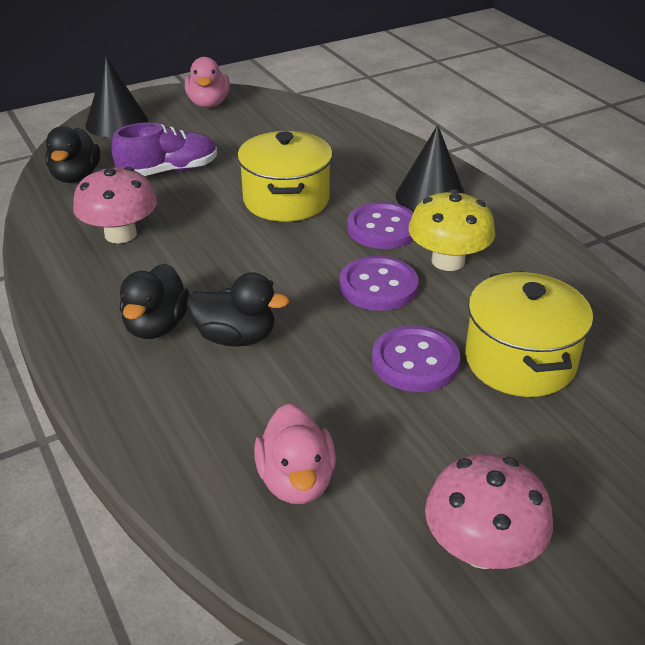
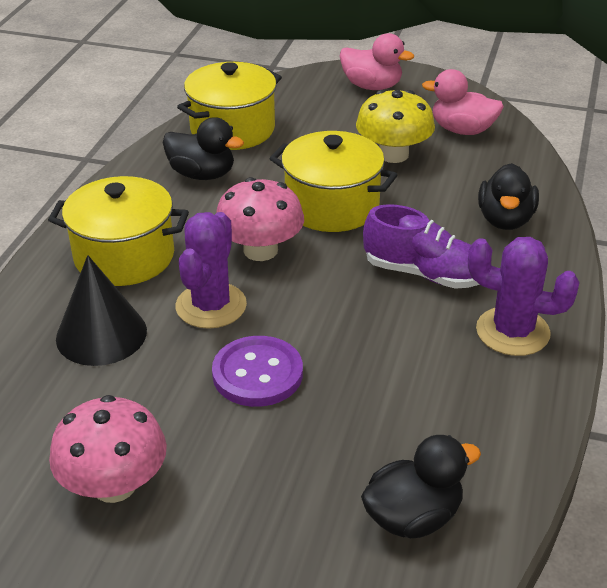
black cone: 2 -> 1
purple button: 3 -> 1
purple cactus: 0 -> 2
yellow pot: 2 -> 3

